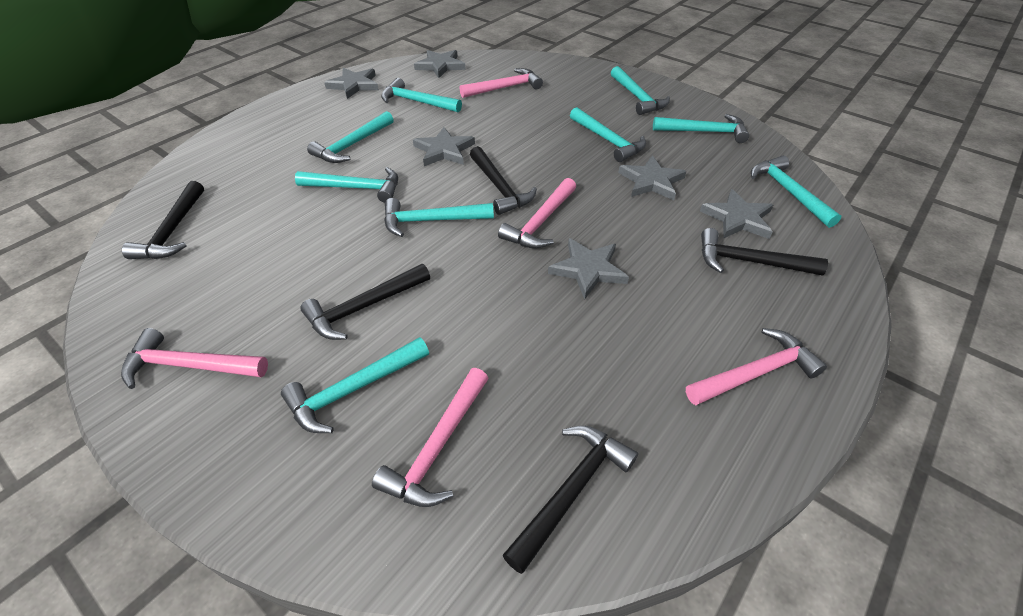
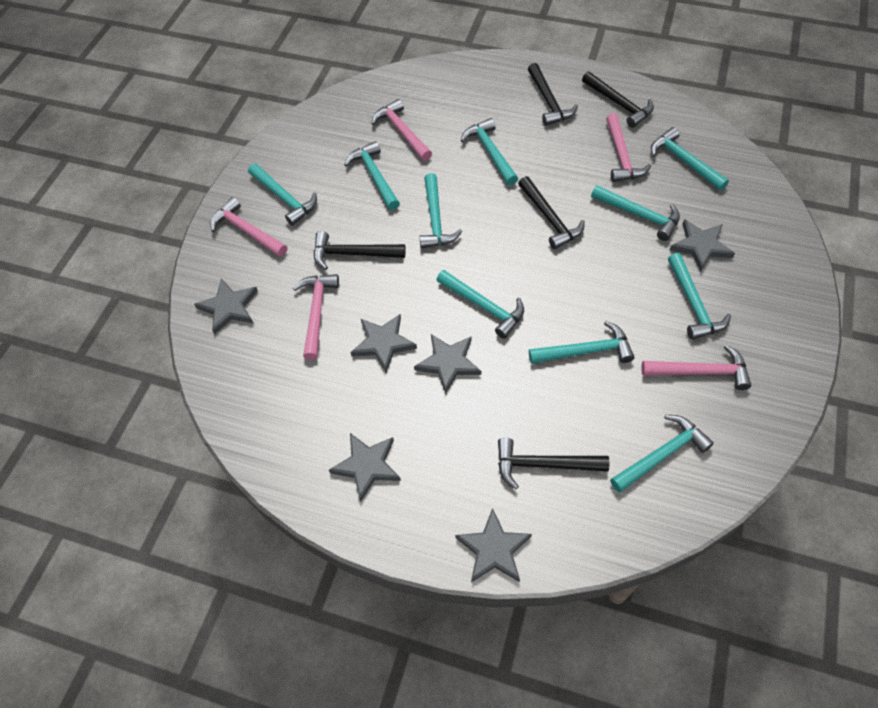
turquoise hammer: 9 -> 10

